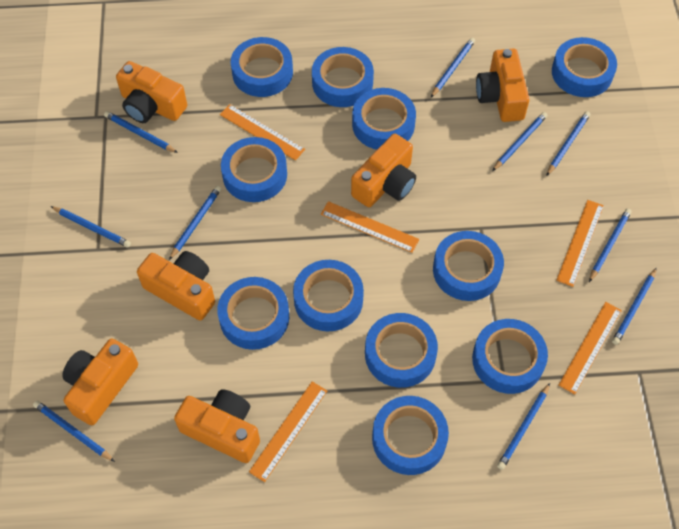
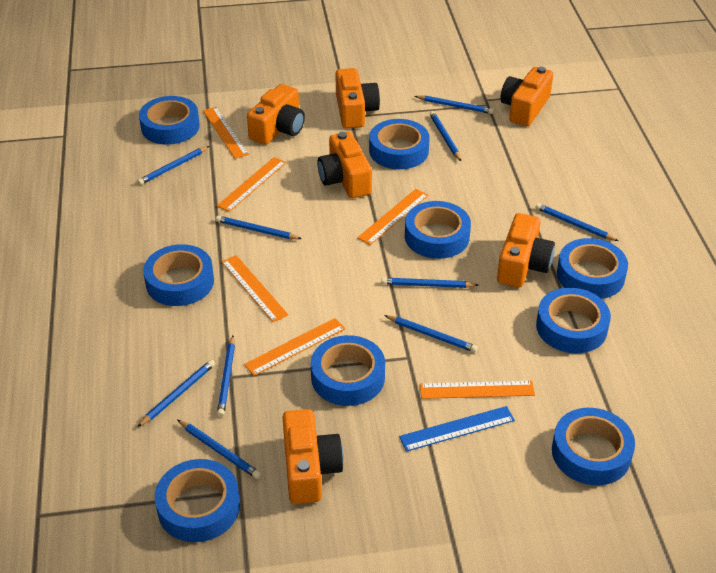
blue ruler: 0 -> 1
blue tape: 11 -> 9
orange ruler: 5 -> 6

